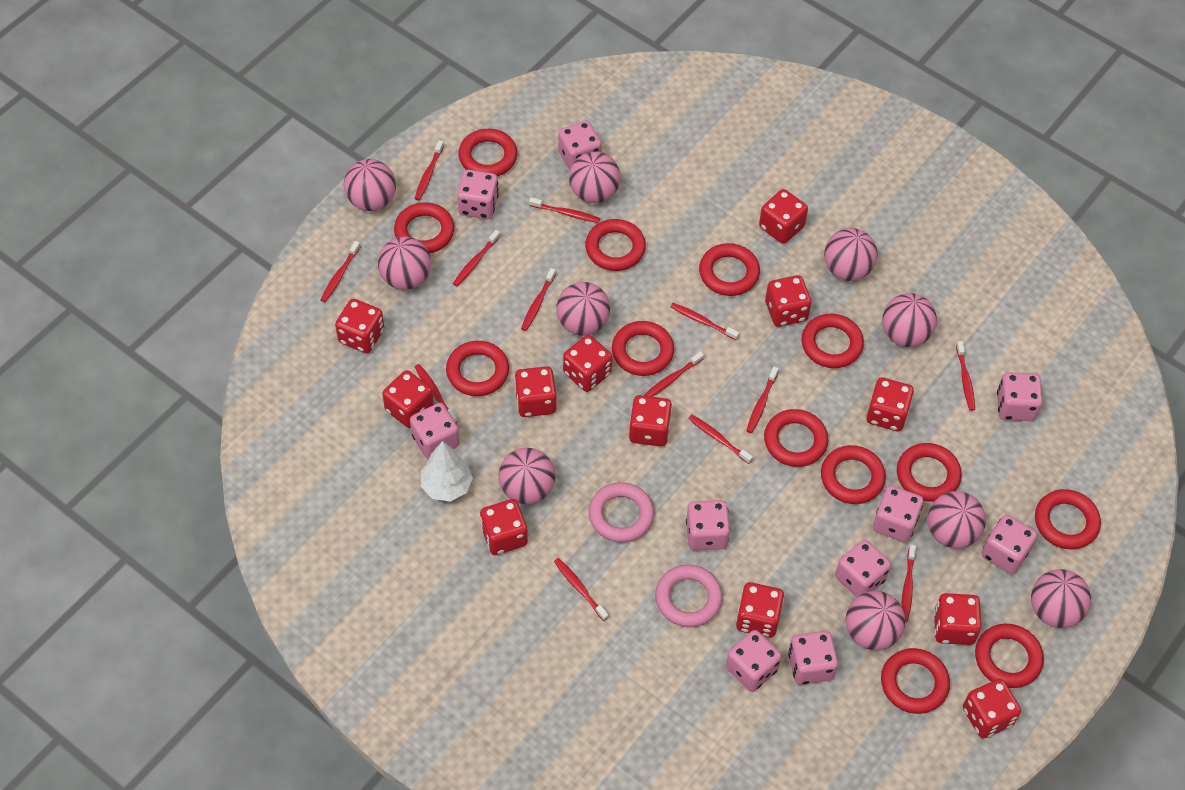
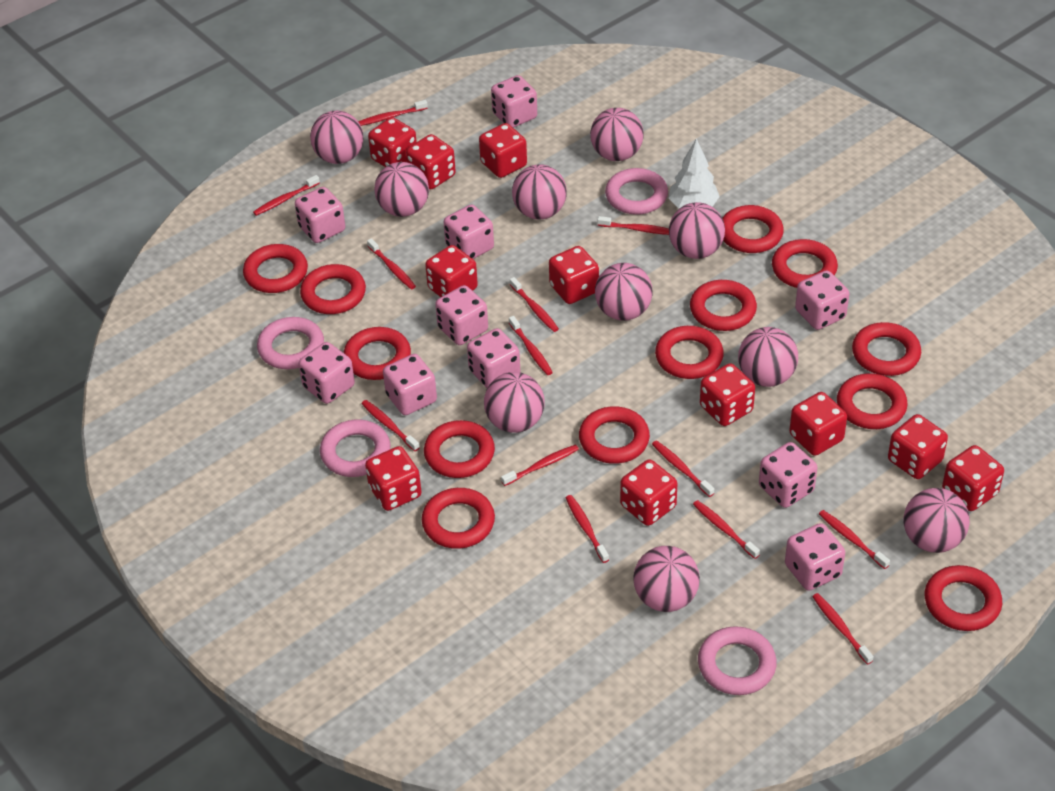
pink ring: 2 -> 4
red dice: 12 -> 11

